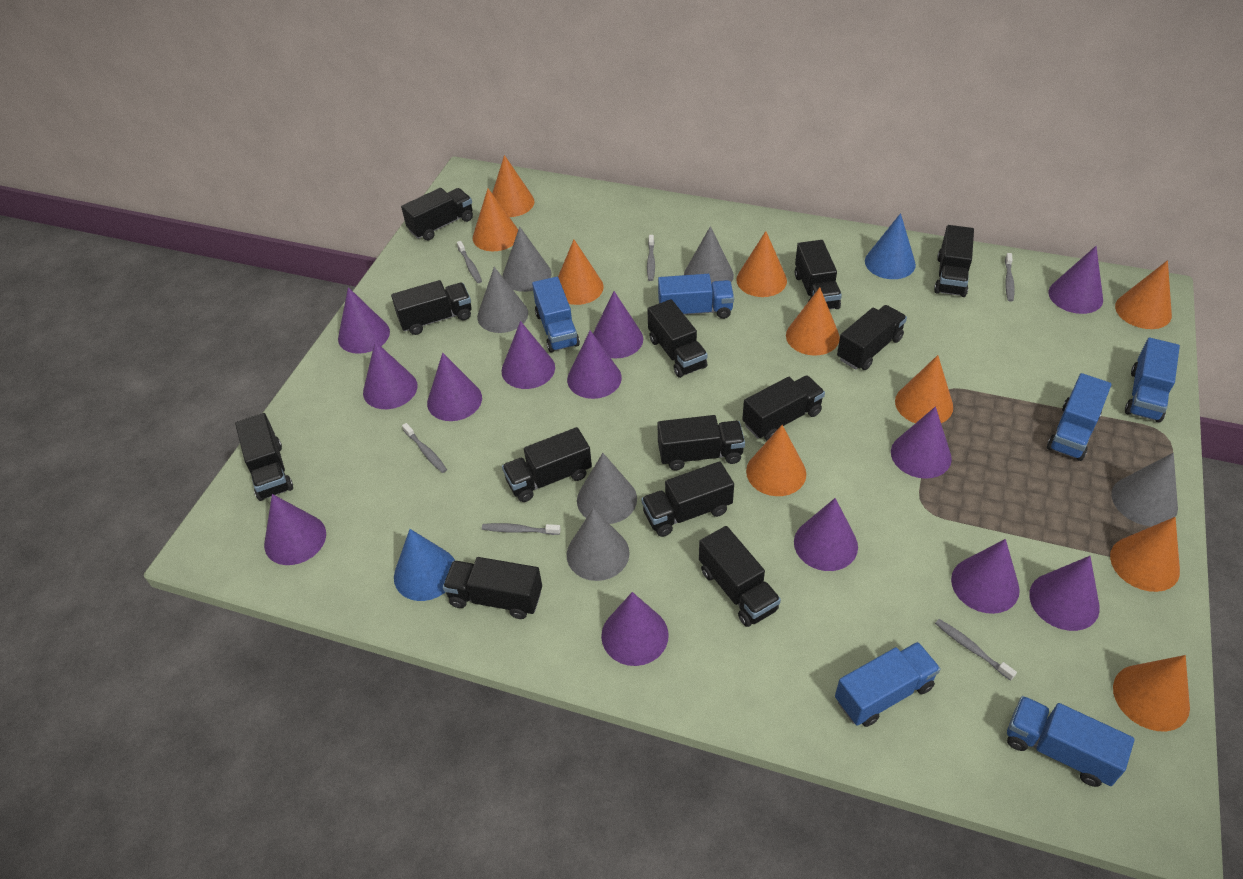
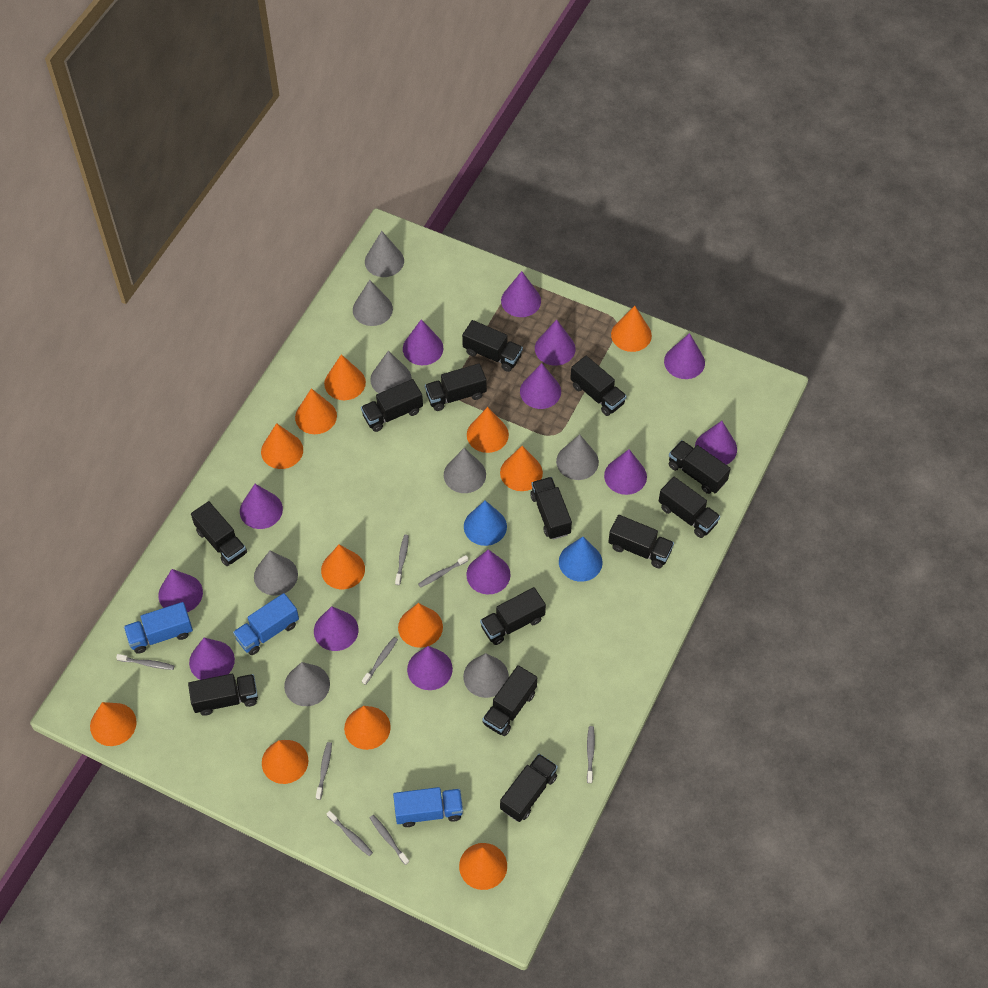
blue truck: 6 -> 3
grey cone: 6 -> 8
grey toothbrush: 6 -> 8
orange cone: 10 -> 12

